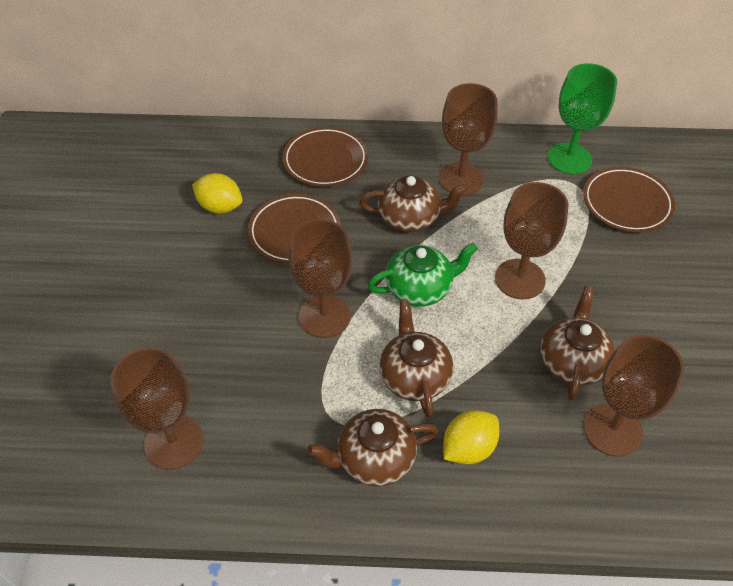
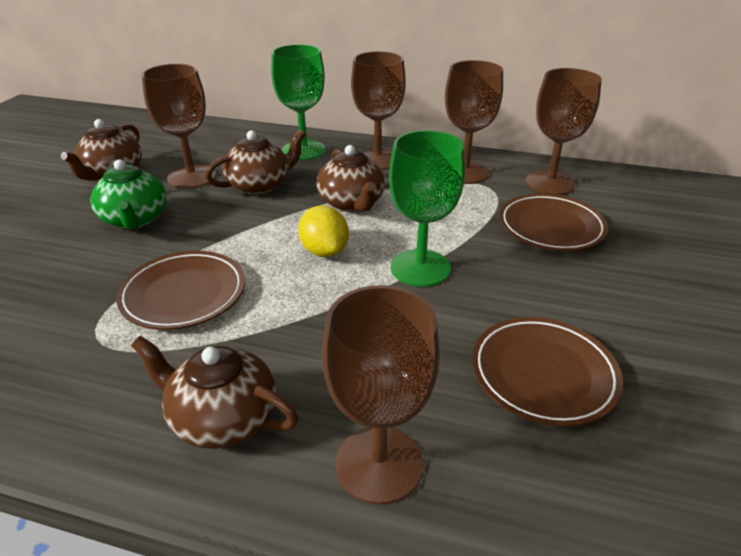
green goblet: 1 -> 2
yellow lemon: 2 -> 1

